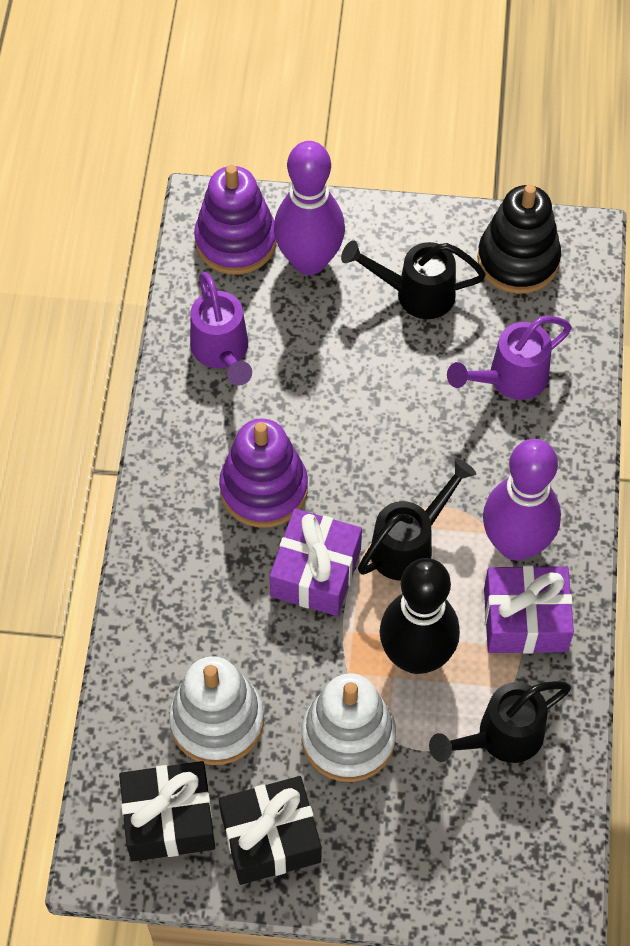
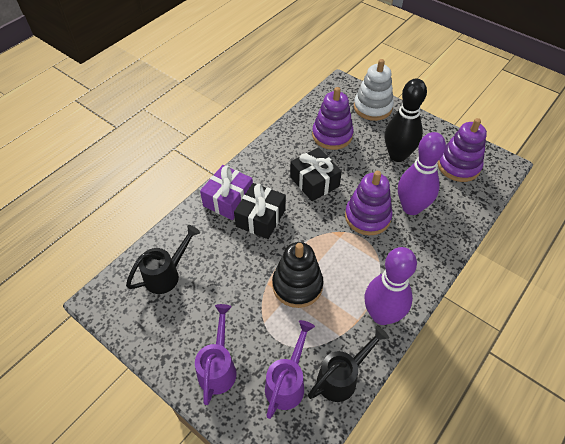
black watering can: 3 -> 2
purple gift: 2 -> 1
purple stacking toy: 2 -> 3
white stacking toy: 2 -> 1

